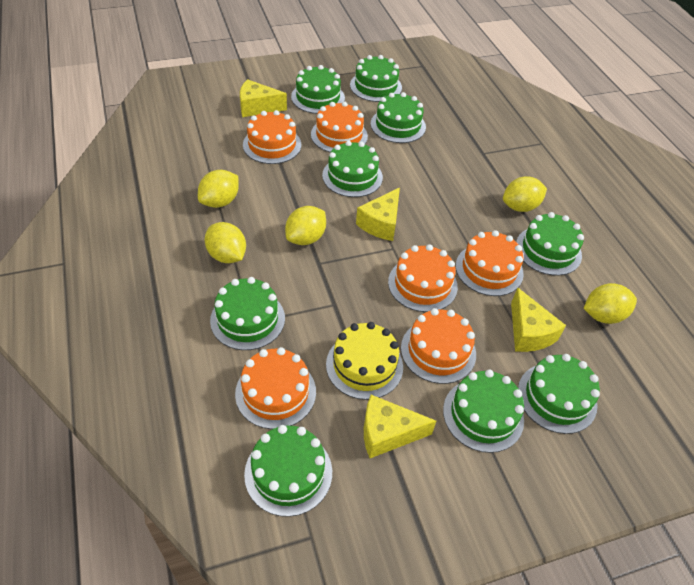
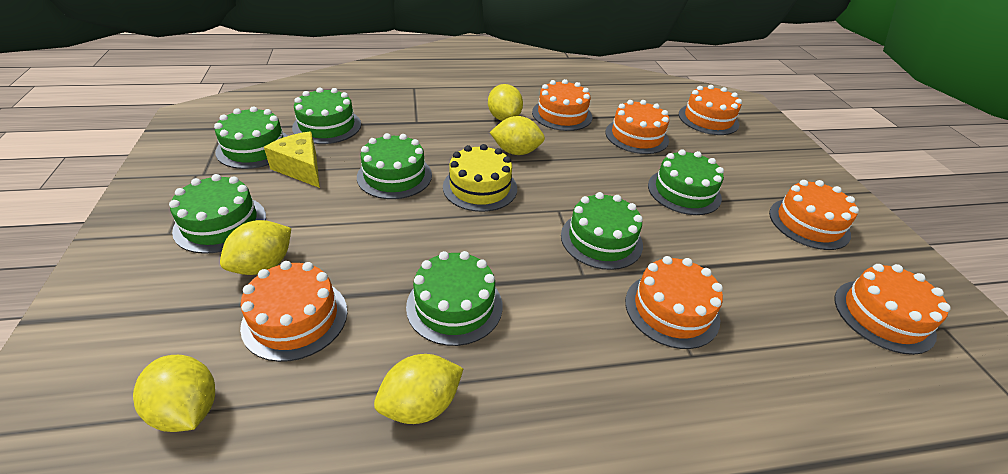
green cake: 9 -> 7
orange cake: 6 -> 7
yellow cheese: 4 -> 1

